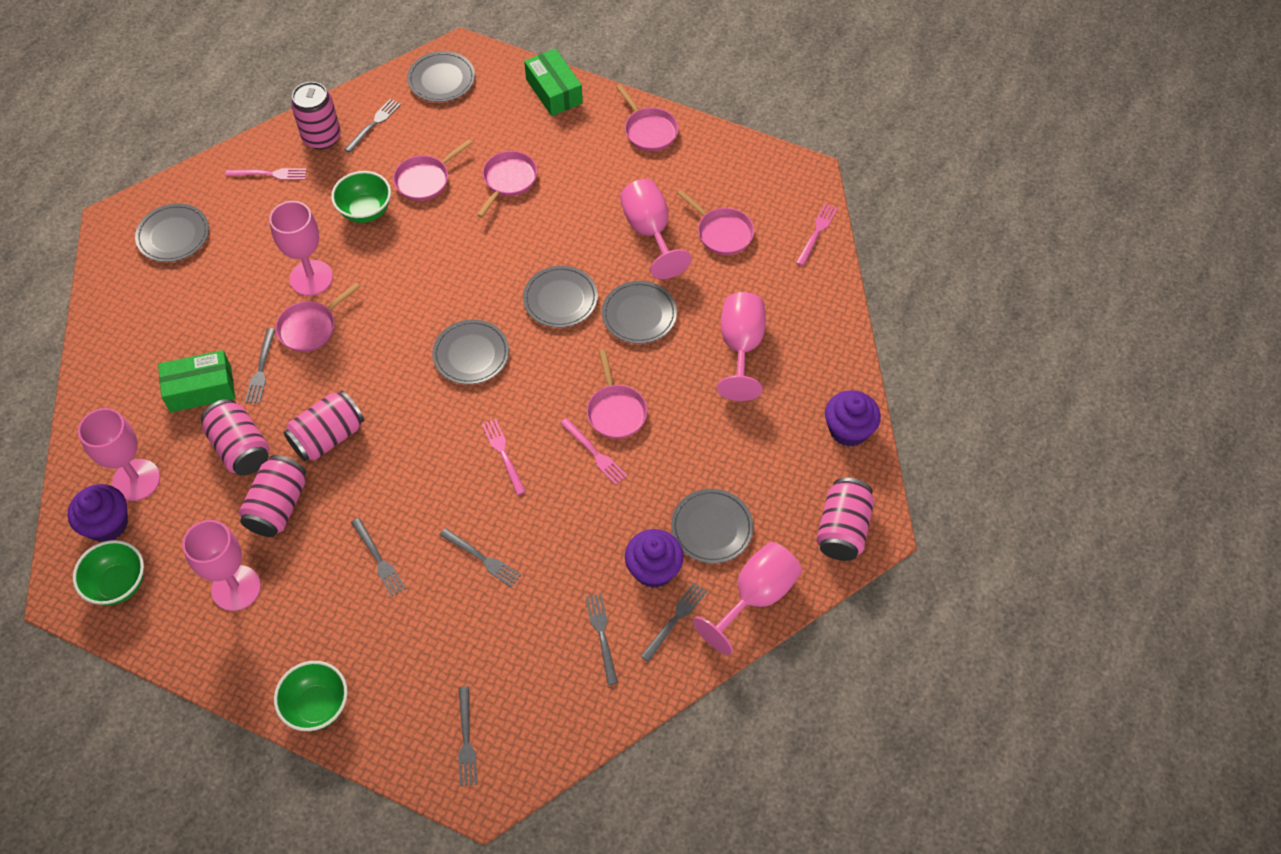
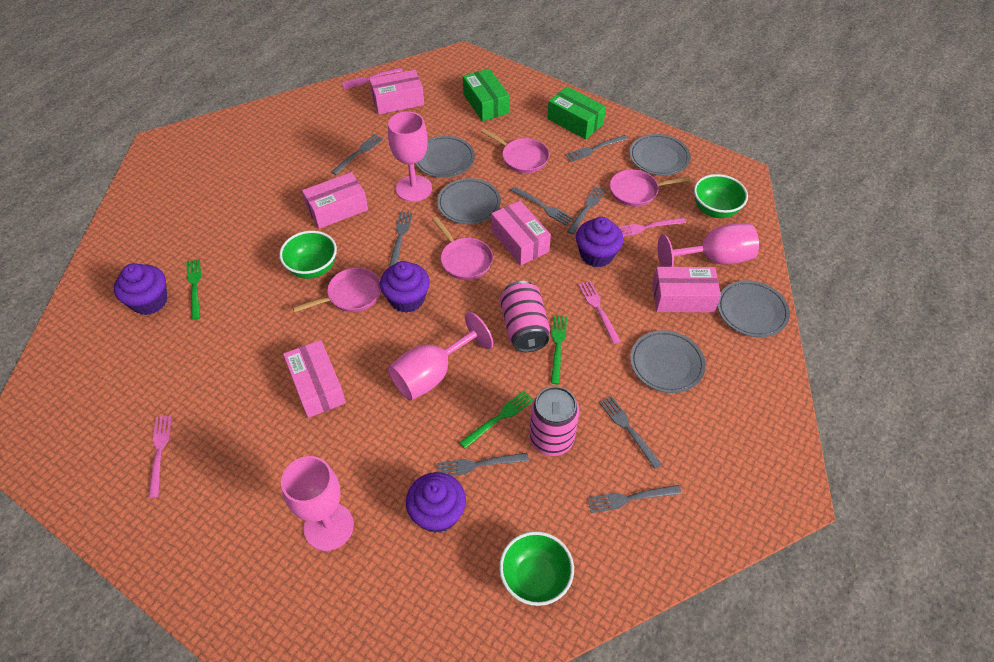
green fork: 0 -> 3
grey fork: 7 -> 8
grey plate: 6 -> 5
pink box: 0 -> 5
pink can: 5 -> 2
pink goblet: 6 -> 4
pink pan: 6 -> 4
purple cupcake: 3 -> 4

